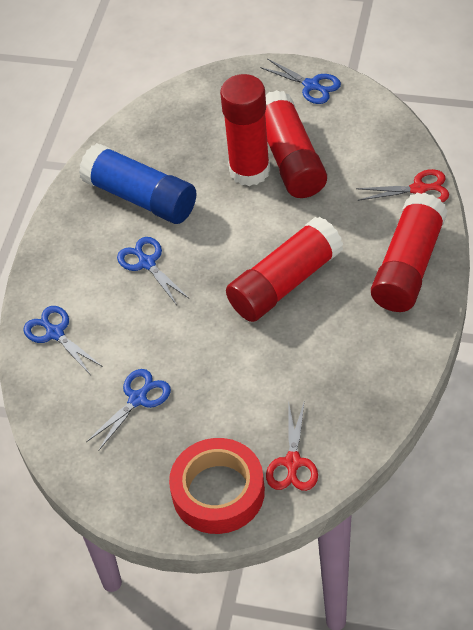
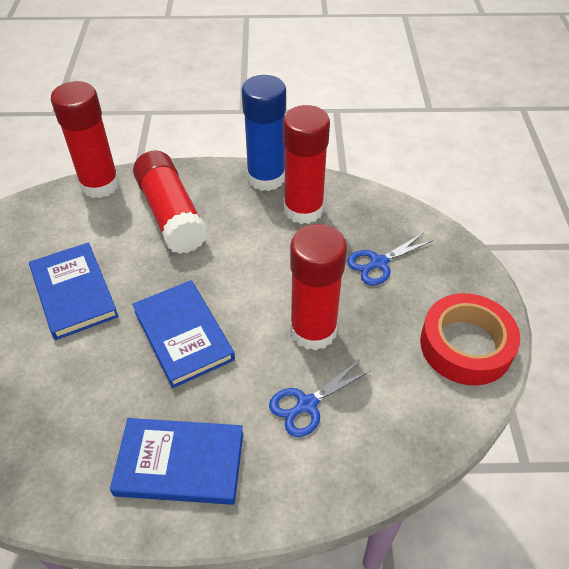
blue book: 0 -> 3
blue scissors: 4 -> 2
red scissors: 2 -> 0

